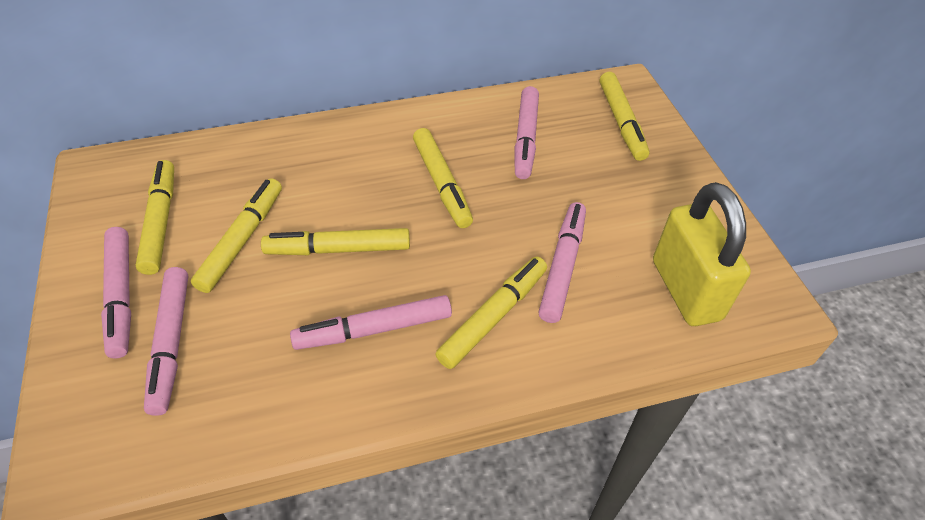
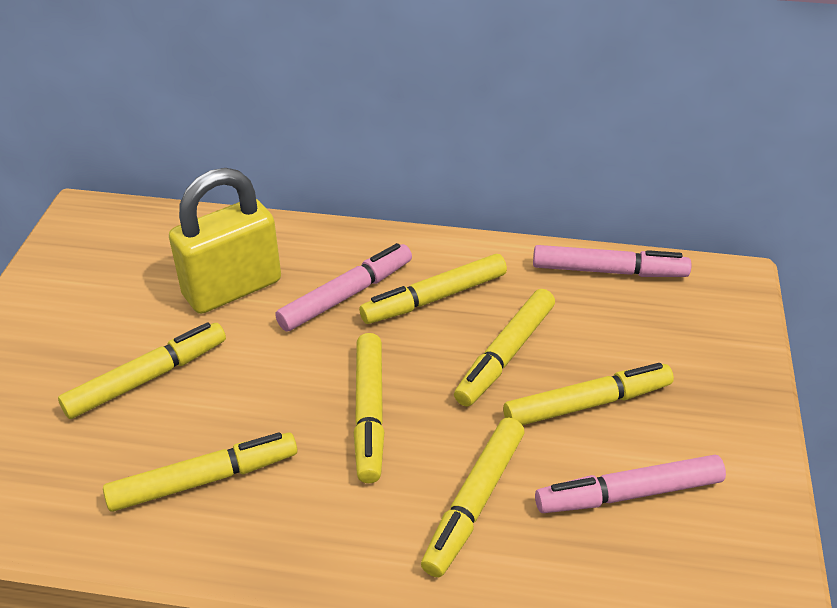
pink marker: 5 -> 3
yellow marker: 6 -> 7

